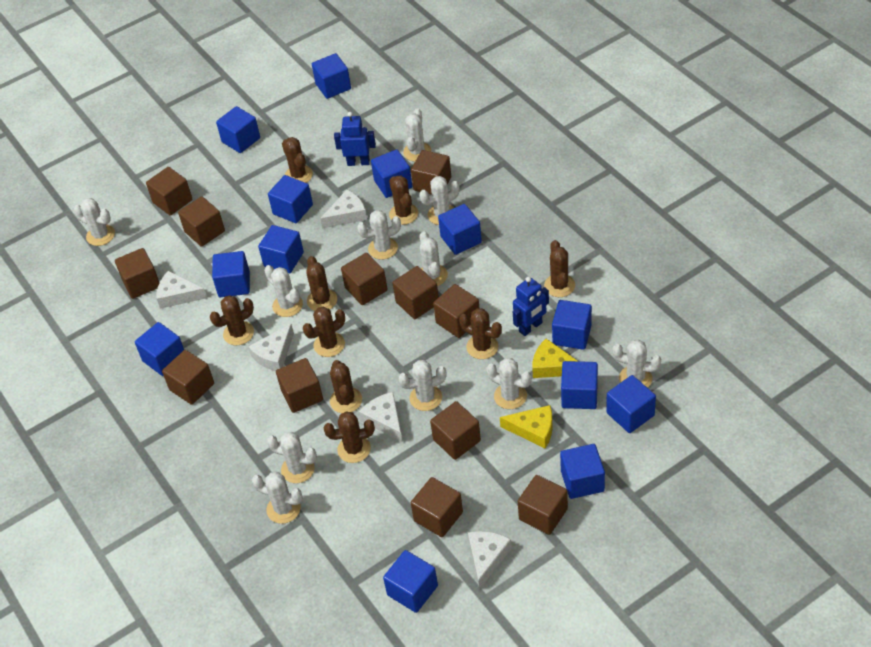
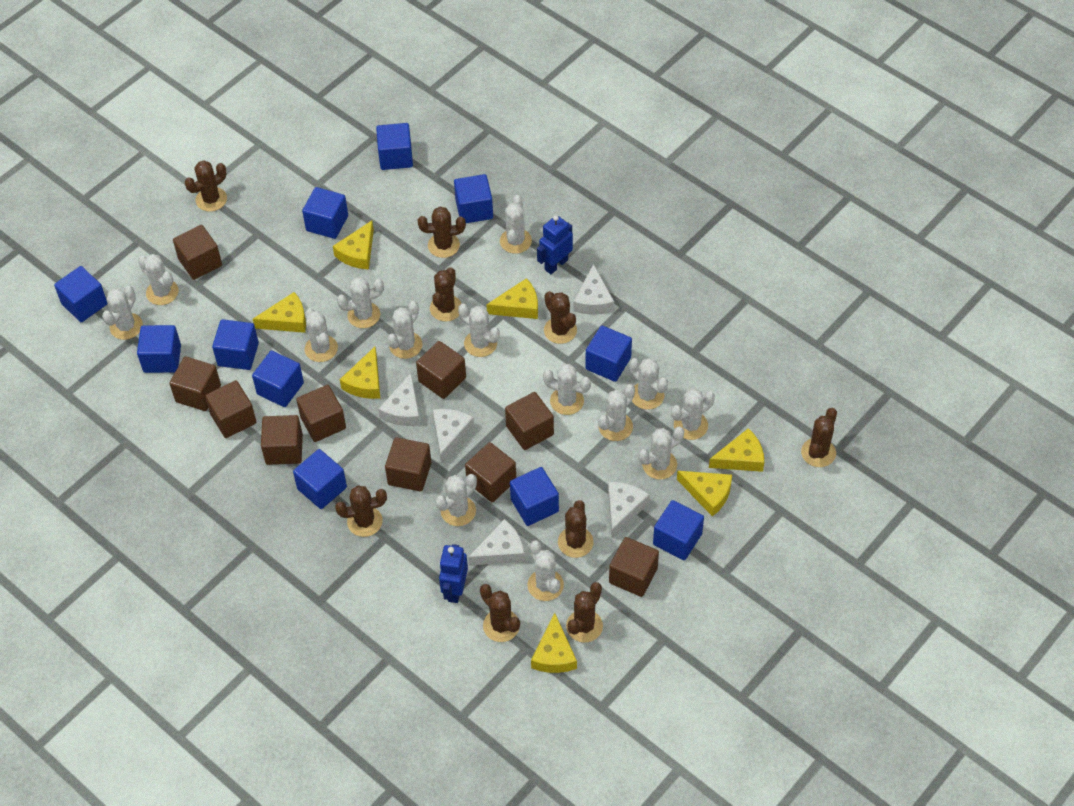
blue cube: 13 -> 11
brown cube: 12 -> 10
white cactus: 11 -> 14
yellow cheese: 2 -> 7

